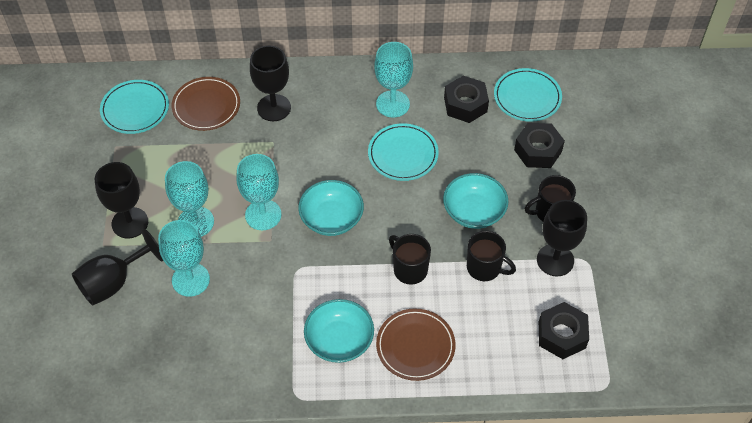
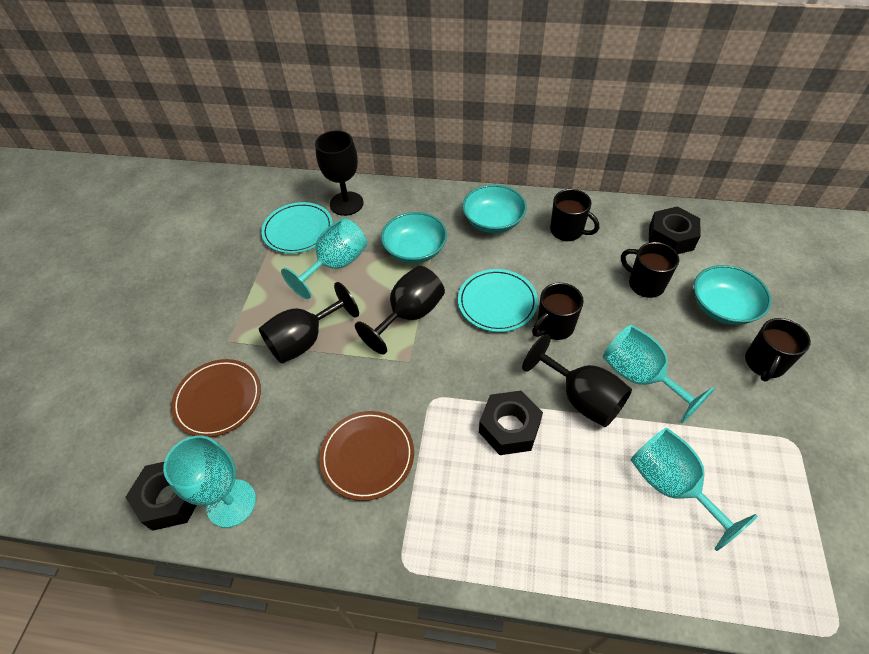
black mug: 3 -> 4
turquoise plate: 3 -> 2

